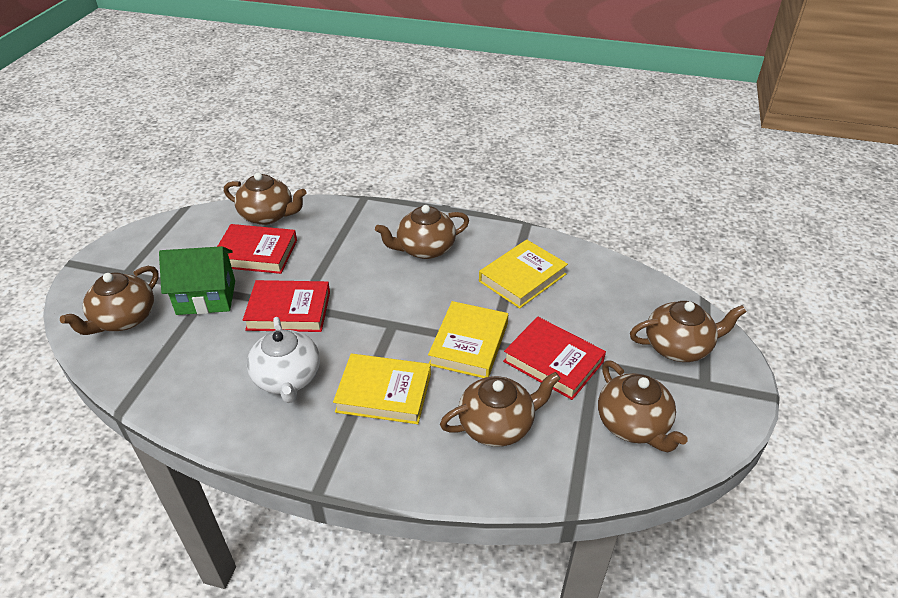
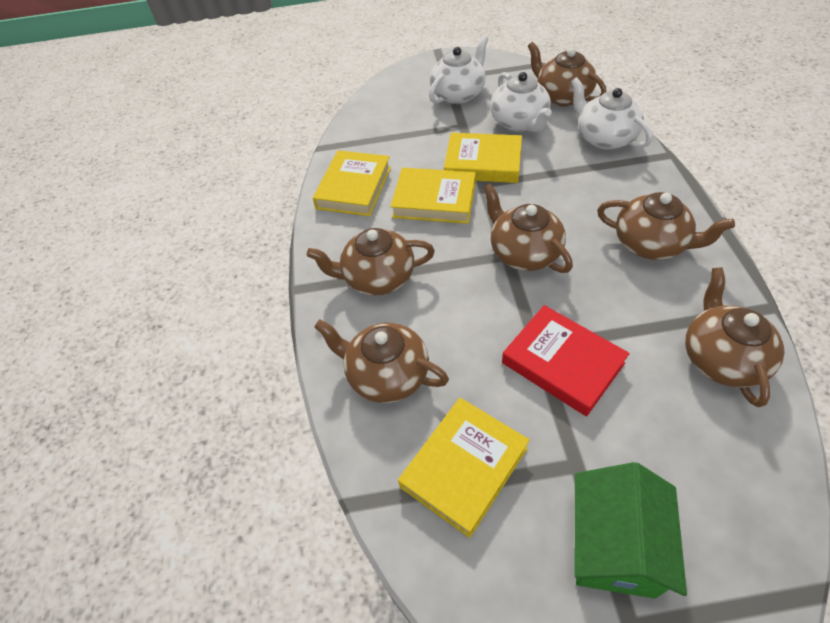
red book: 3 -> 1
white teapot: 1 -> 3
yellow book: 3 -> 4

